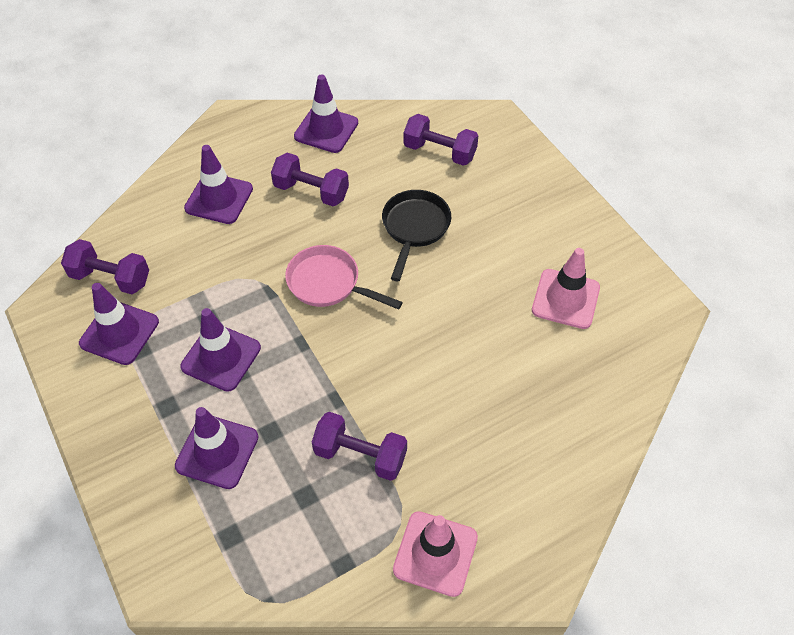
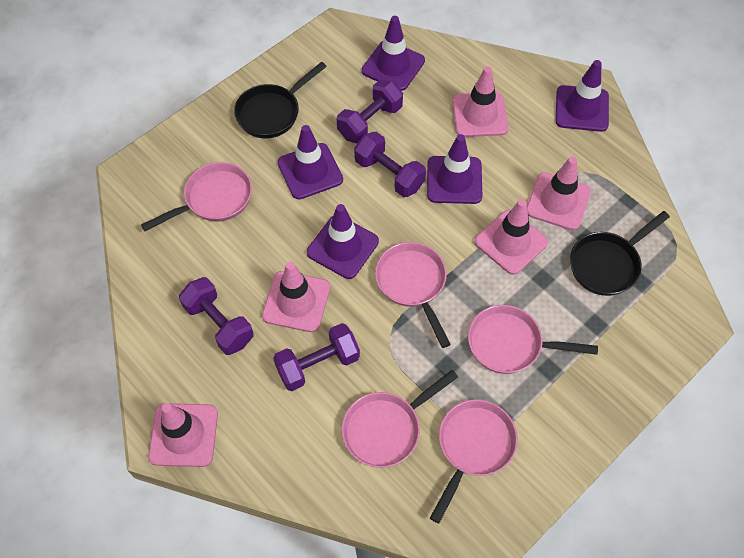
black pan: 1 -> 2
pink pan: 1 -> 5
pink traffic cone: 2 -> 5

